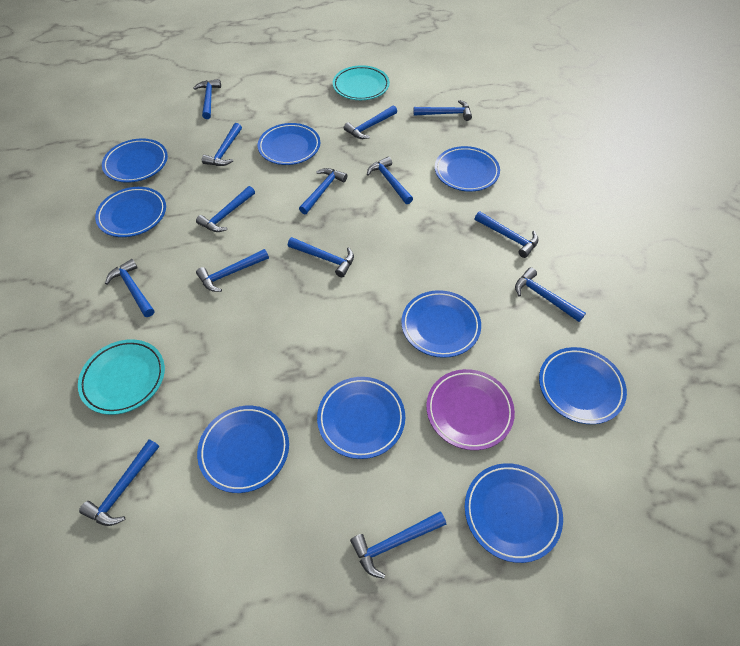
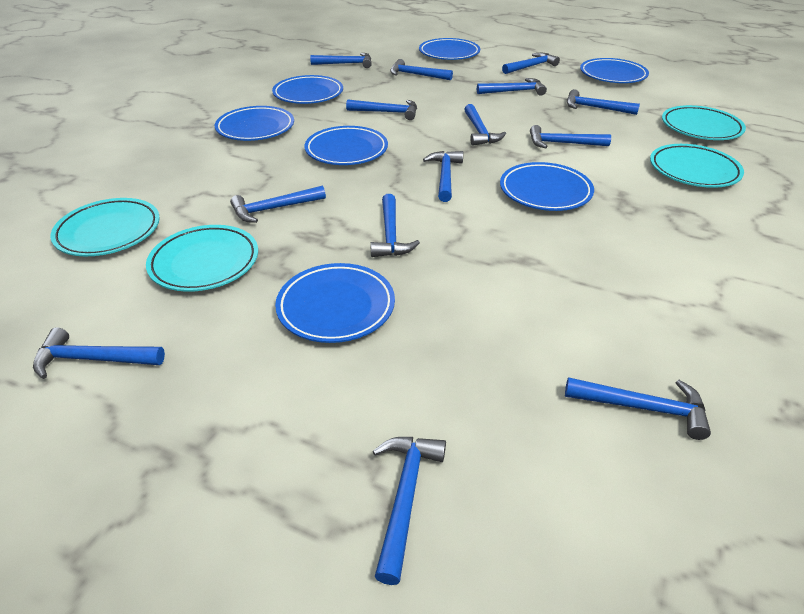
blue plate: 9 -> 7
purple plate: 1 -> 0
turquoise plate: 2 -> 4

